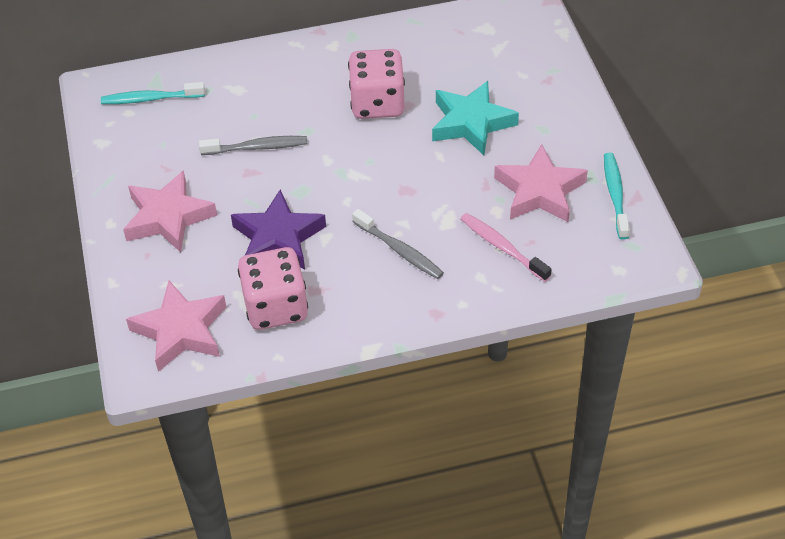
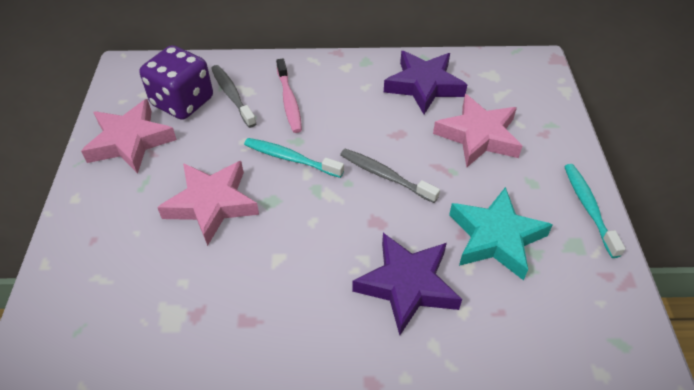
pink dice: 2 -> 0
purple dice: 0 -> 1
purple star: 1 -> 2

